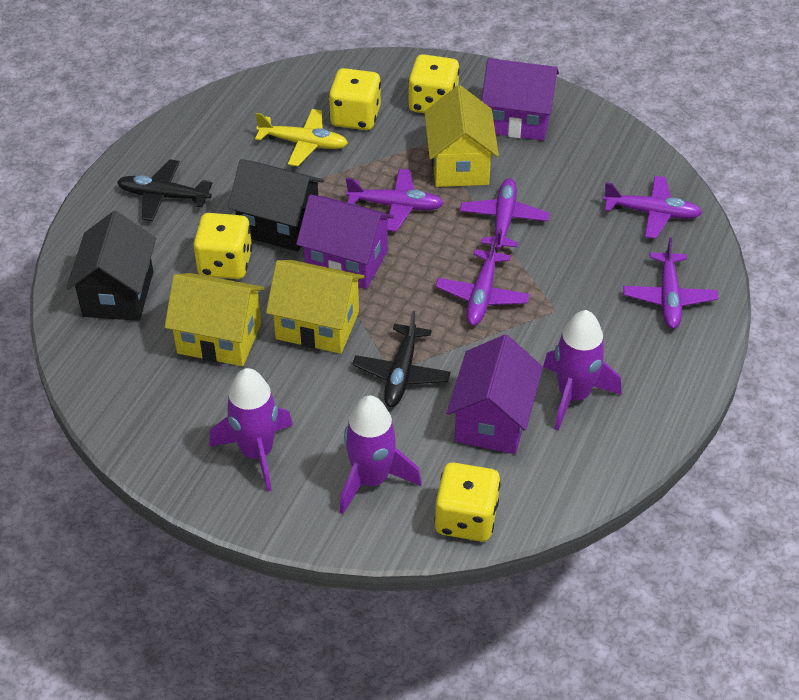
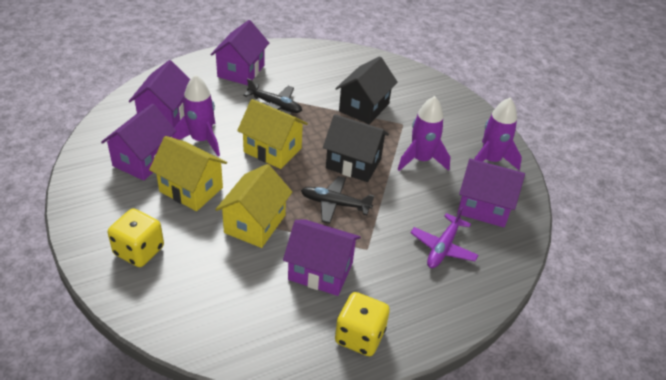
purple house: 3 -> 5
purple plane: 5 -> 1
yellow dice: 4 -> 2
yellow plane: 1 -> 0

